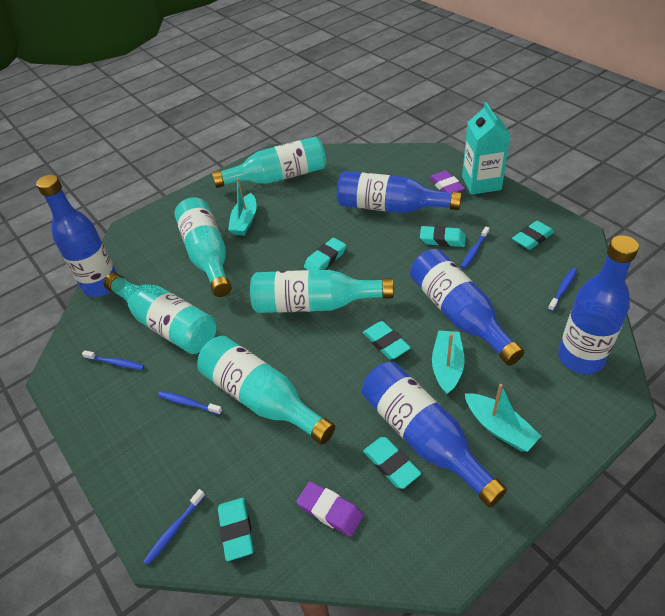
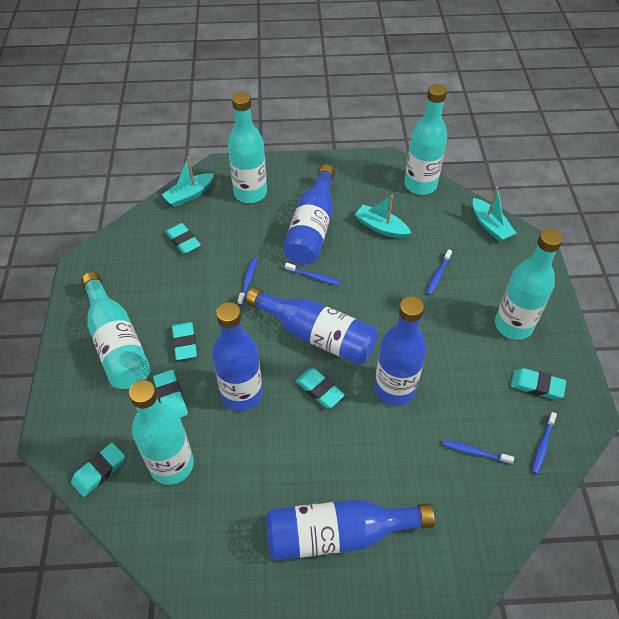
purple eraser: 2 -> 0
turquoise carton: 1 -> 0

